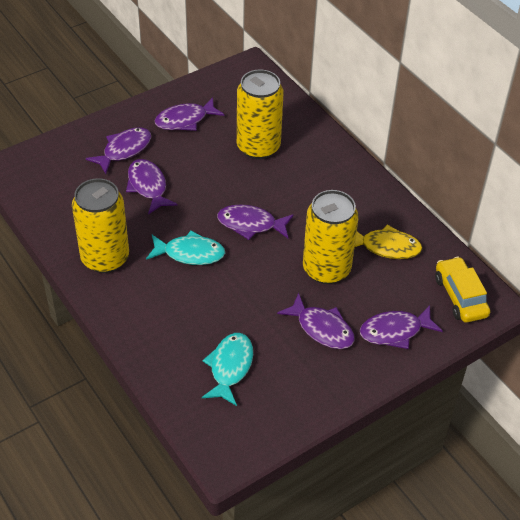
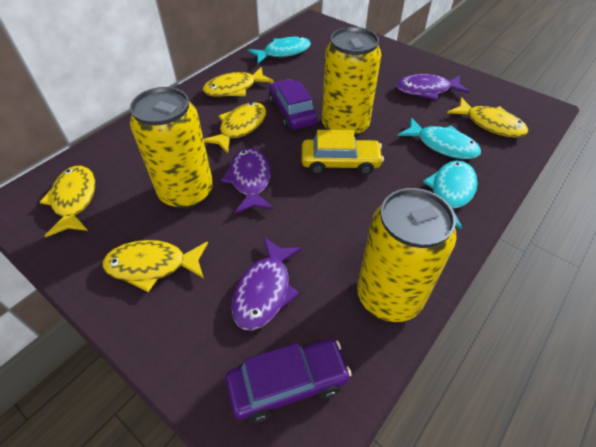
purple car: 0 -> 2
purple fish: 6 -> 3
turquoise fish: 2 -> 3
yellow fish: 1 -> 5

